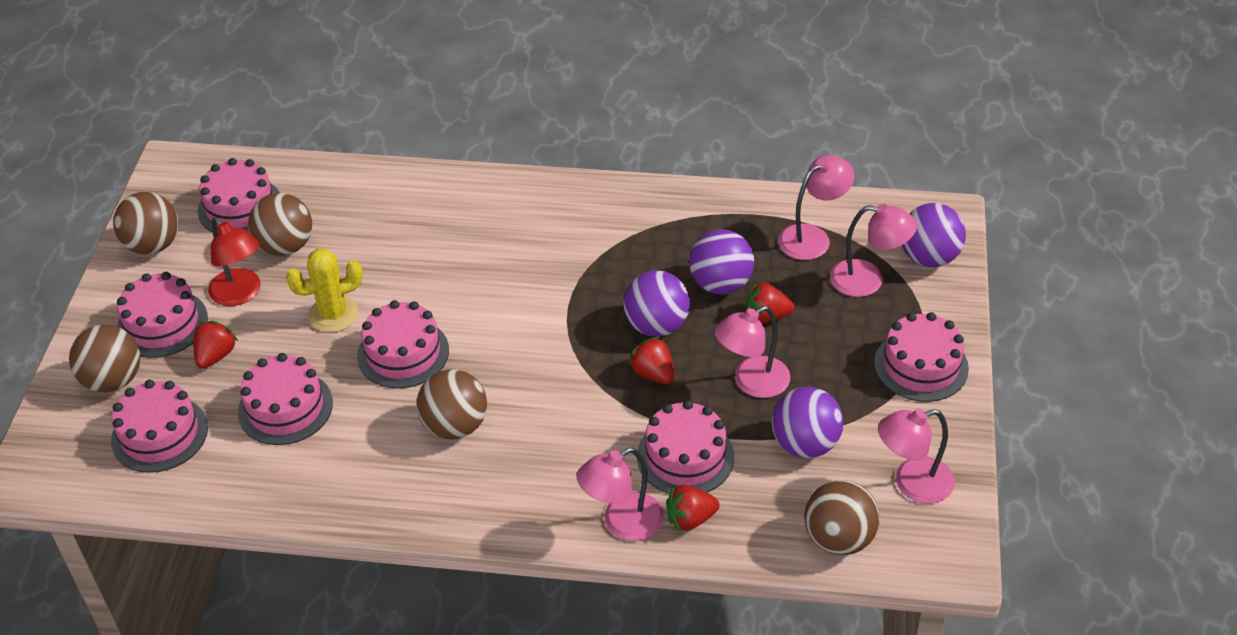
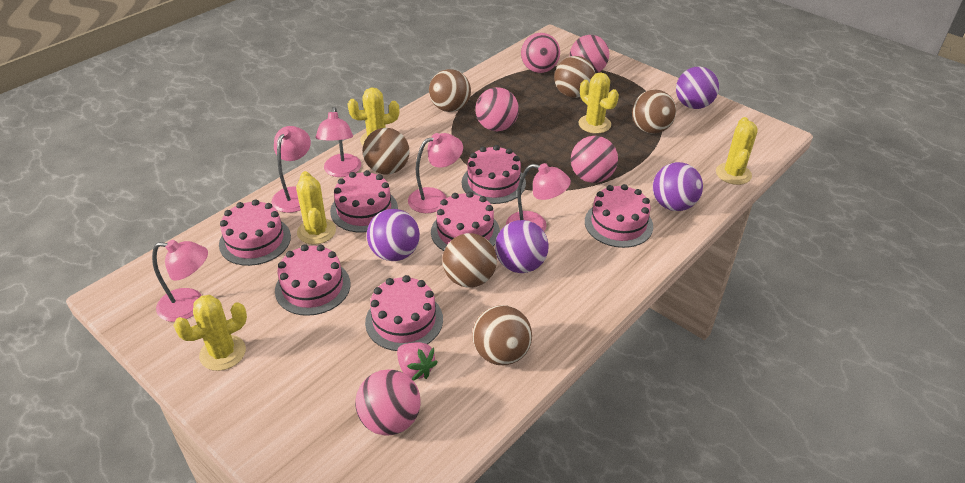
brown ball: 5 -> 6
pink ball: 0 -> 5
pink strawberry: 0 -> 1
red lamp: 1 -> 0
red strawberry: 4 -> 0
yellow cactus: 1 -> 5

